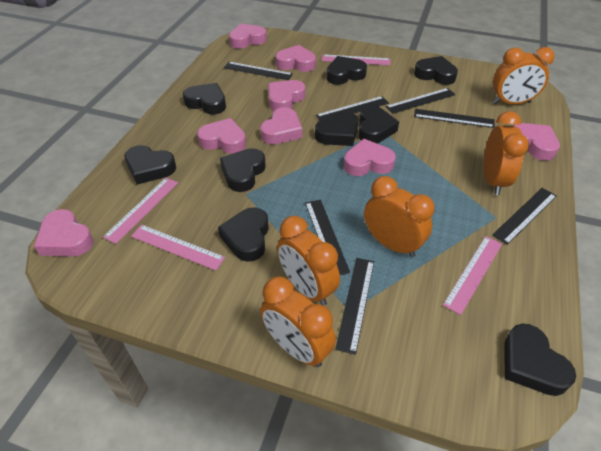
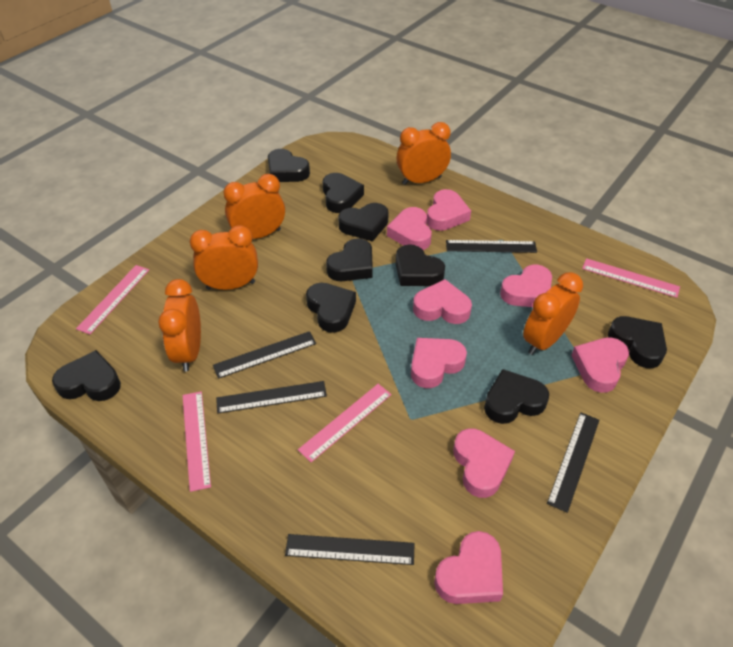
black ruler: 7 -> 5

